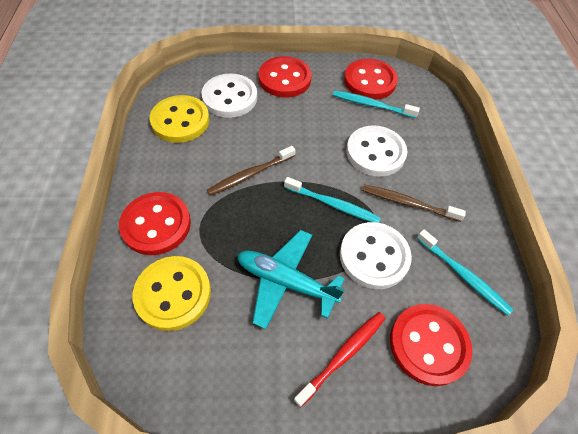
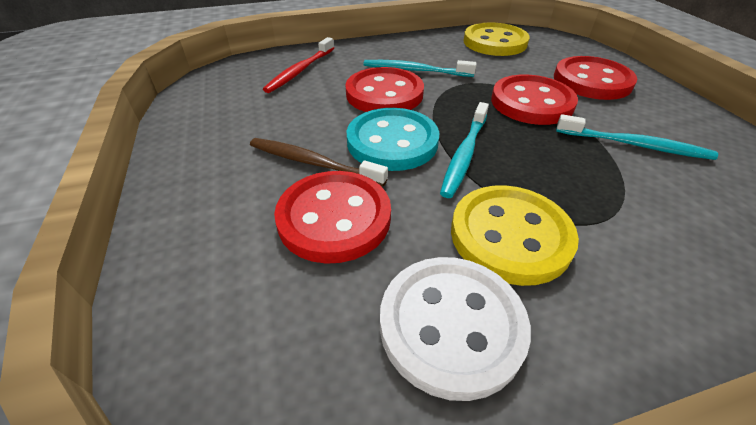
brown toothbrush: 2 -> 1
turquoise button: 0 -> 1
turquoise plane: 1 -> 0
white button: 3 -> 1

